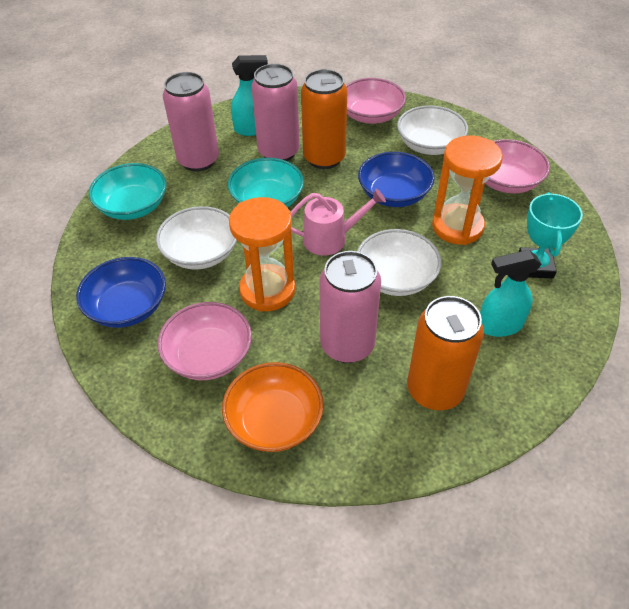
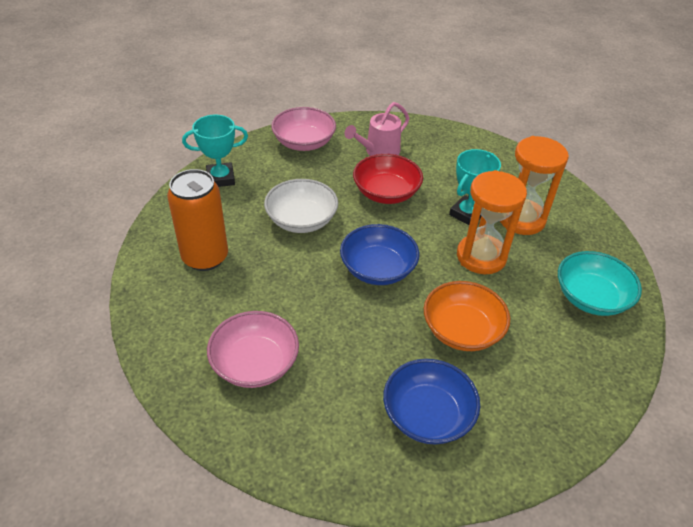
orange can: 2 -> 1
pink bowl: 3 -> 2
pink can: 3 -> 0
red bowl: 0 -> 1
turquoise bowl: 2 -> 1
turquoise spray bottle: 2 -> 0
turquoise trophy: 1 -> 2
white bowl: 3 -> 1

